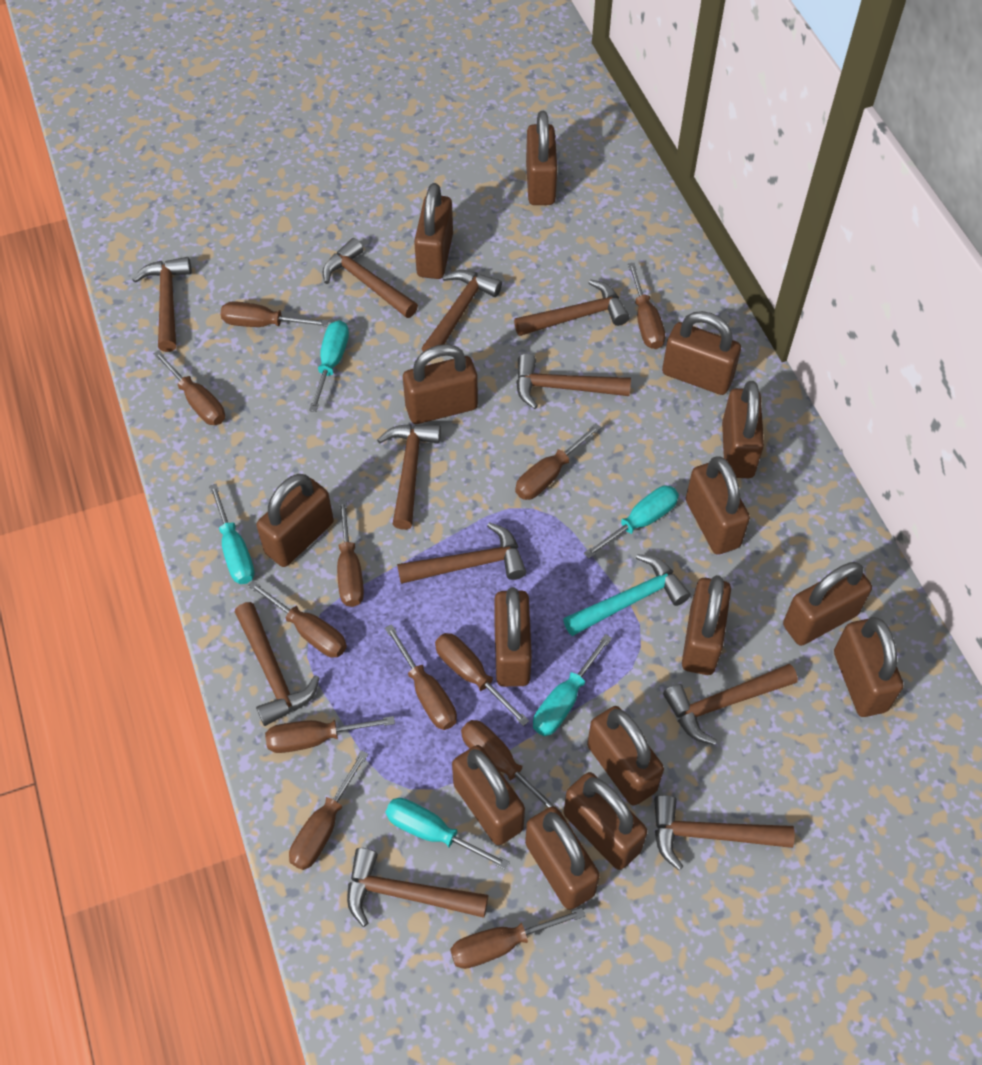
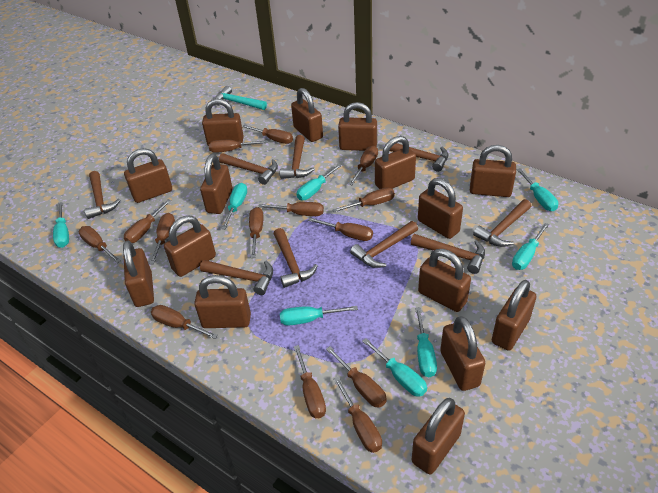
brown hammer: 11 -> 9
brown screwdriver: 12 -> 14
turquoise screwdriver: 5 -> 8

